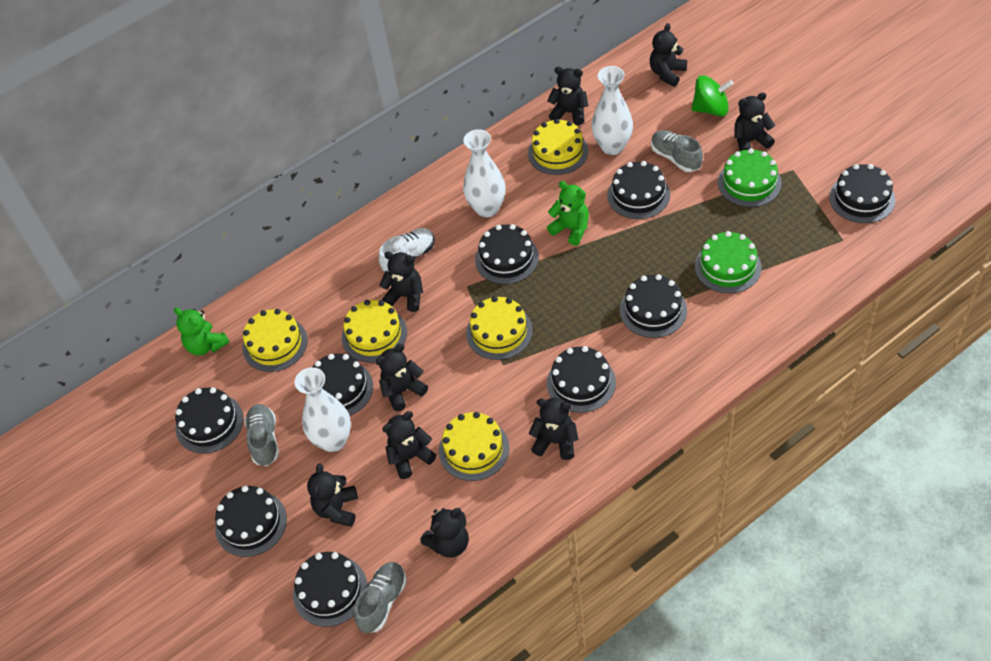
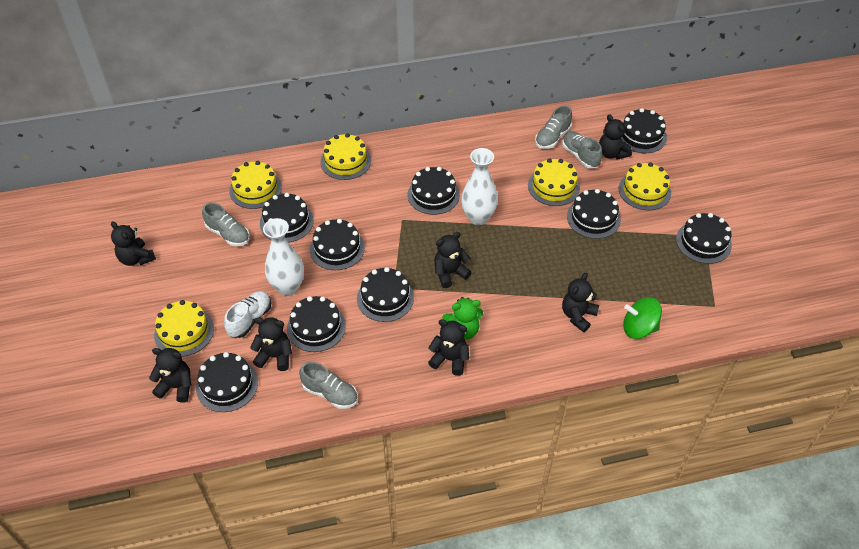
black teddy bear: 9 -> 7
green cake: 2 -> 0
green teddy bear: 2 -> 1
grey shoe: 3 -> 4
white vase: 3 -> 2

